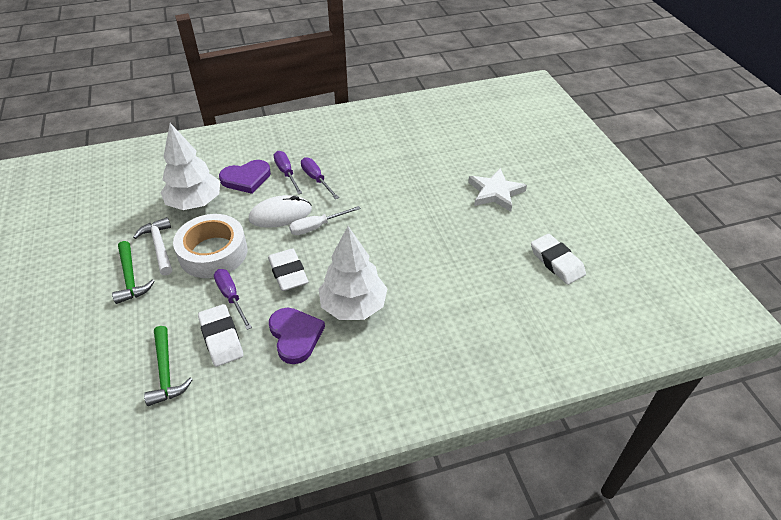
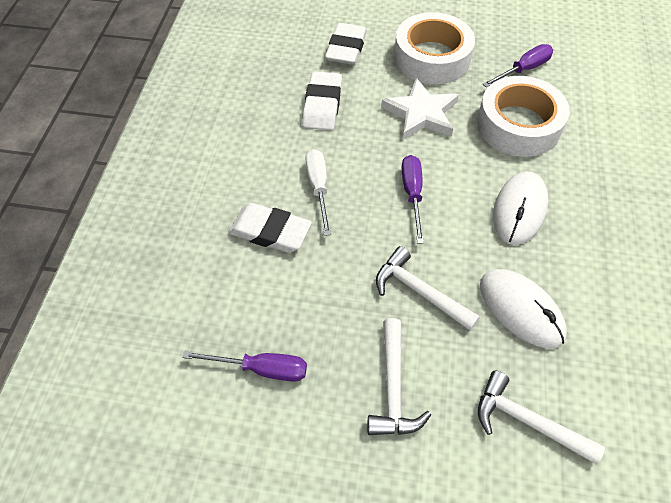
green hammer: 2 -> 0
purple heart: 2 -> 0
white hammer: 1 -> 3
white mouse: 1 -> 2
white tape: 1 -> 2
white tree: 2 -> 0

